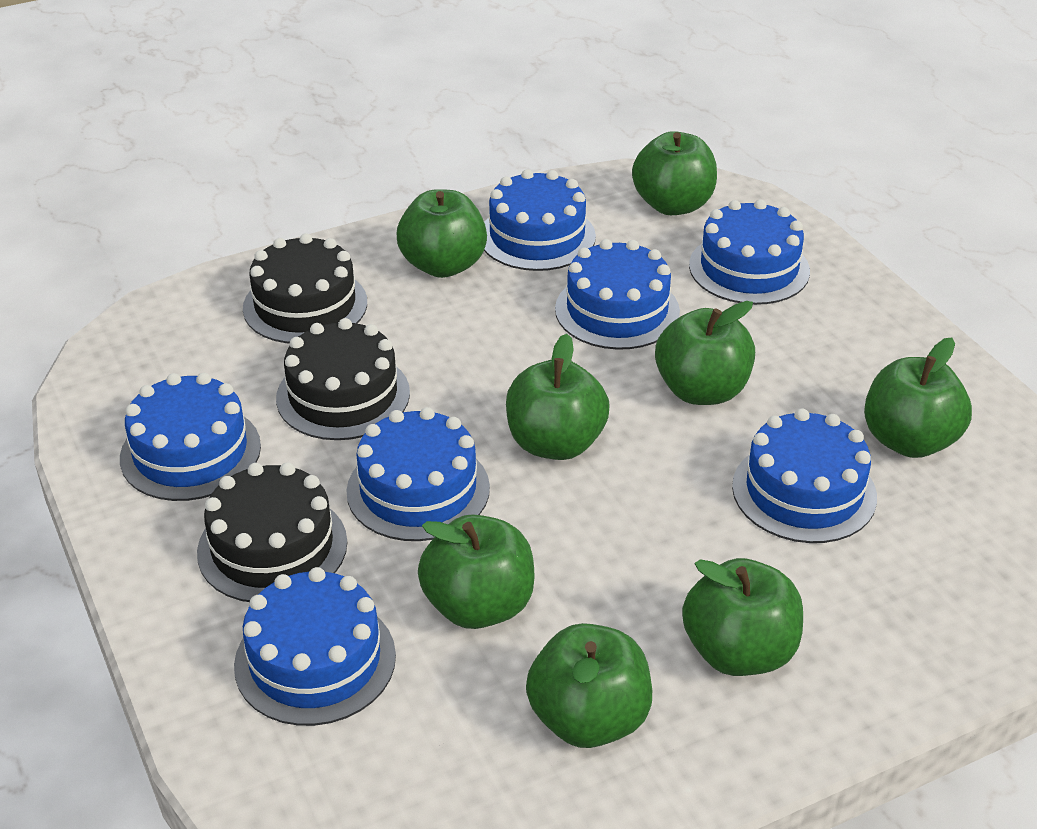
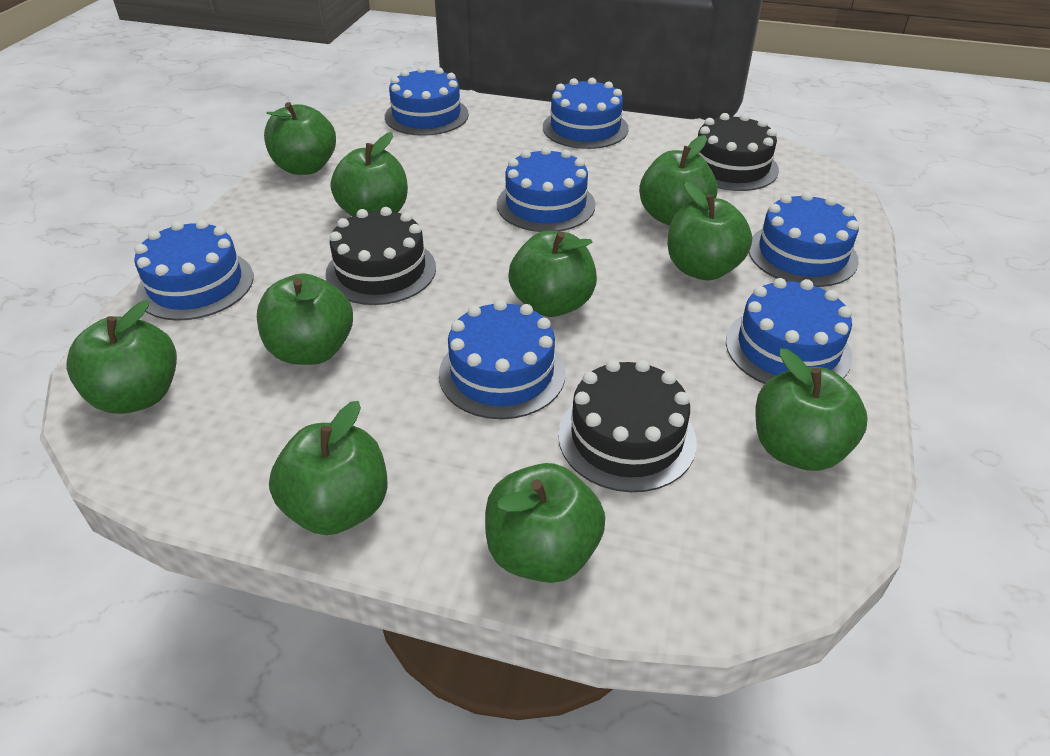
green apple: 8 -> 10

